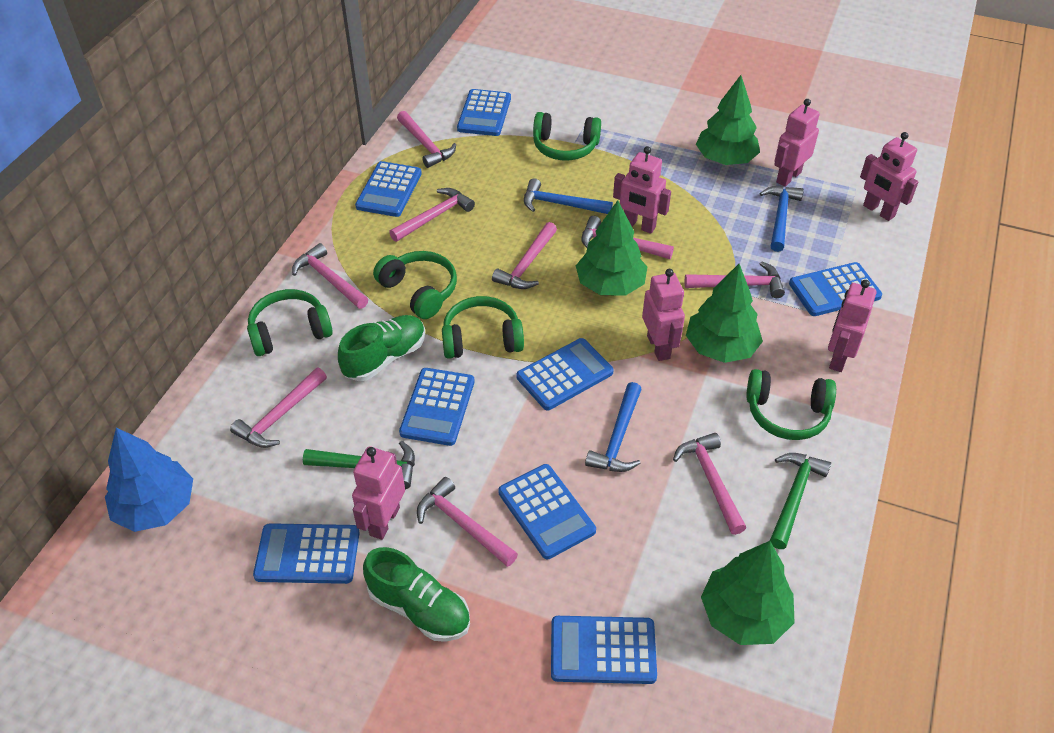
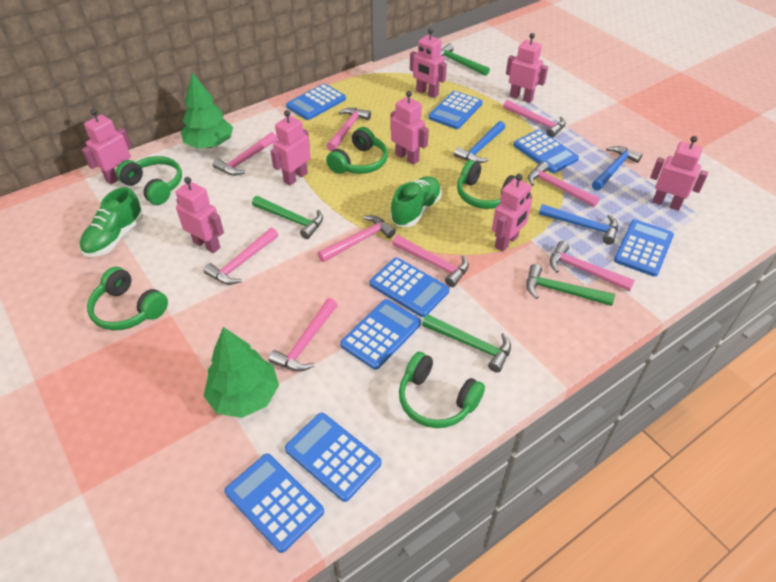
blue tree: 1 -> 0
green hammer: 2 -> 4
green tree: 4 -> 2
pink robot: 6 -> 8

